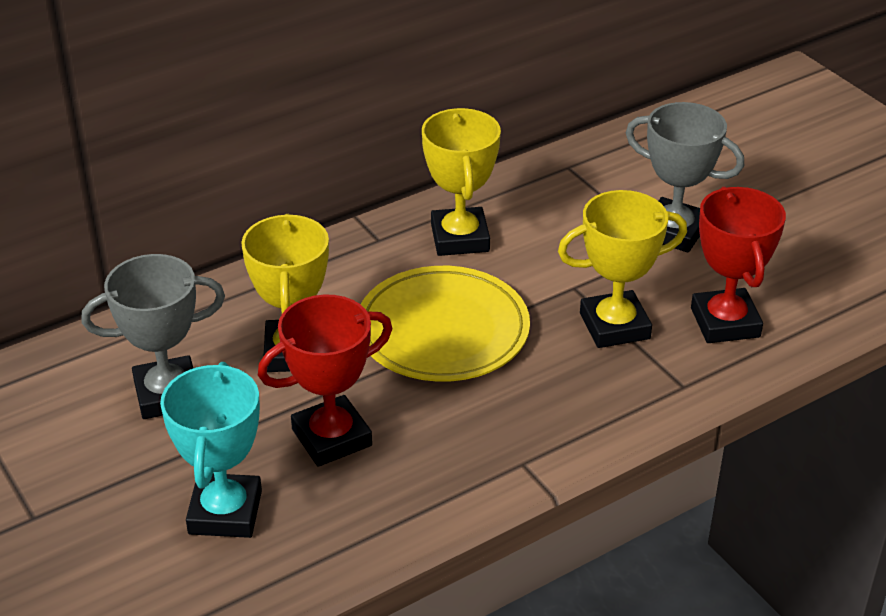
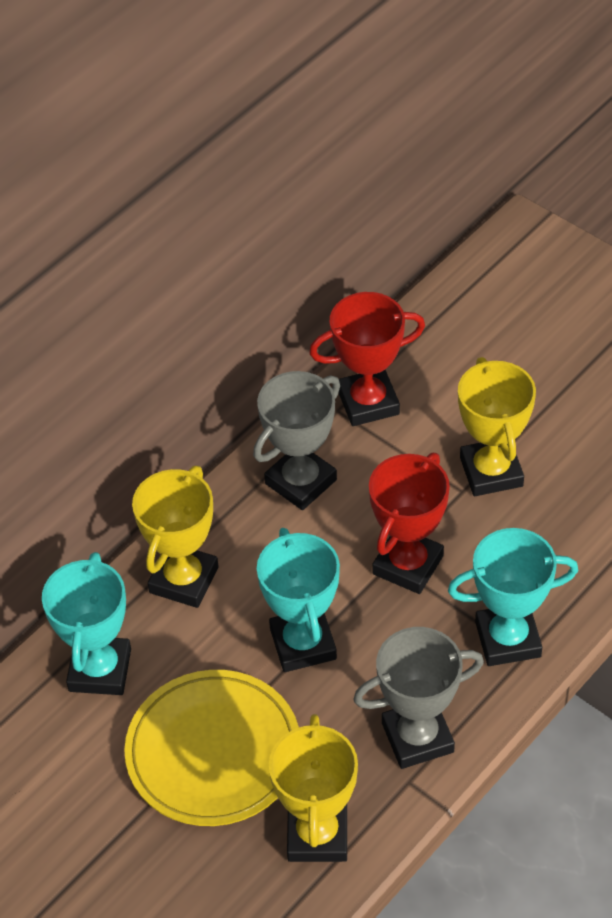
turquoise trophy: 1 -> 3

